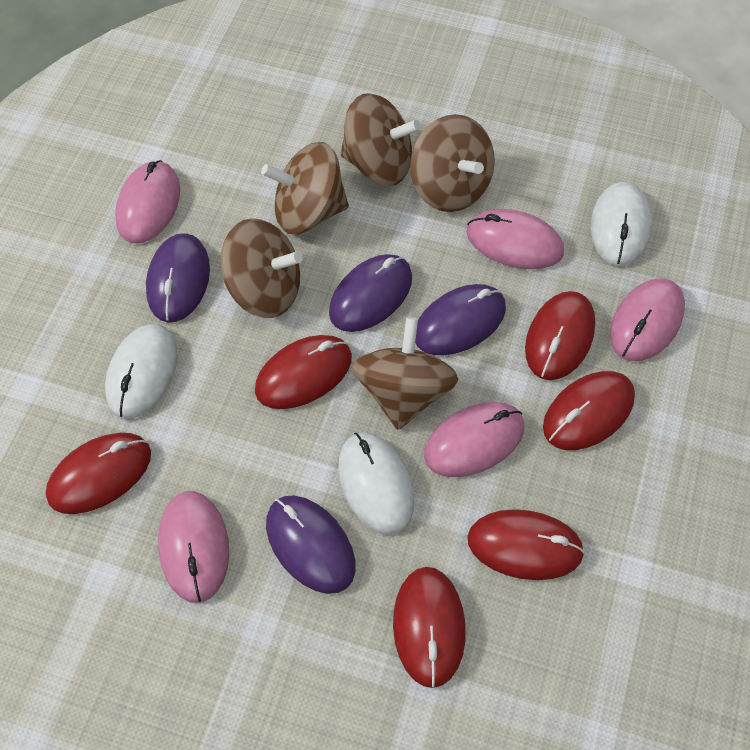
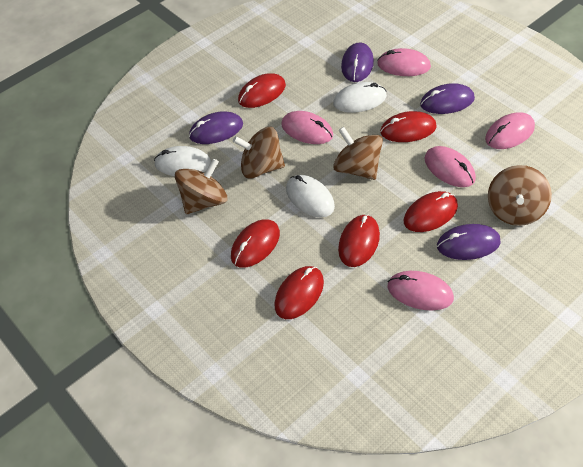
brown spinning top: 5 -> 4

